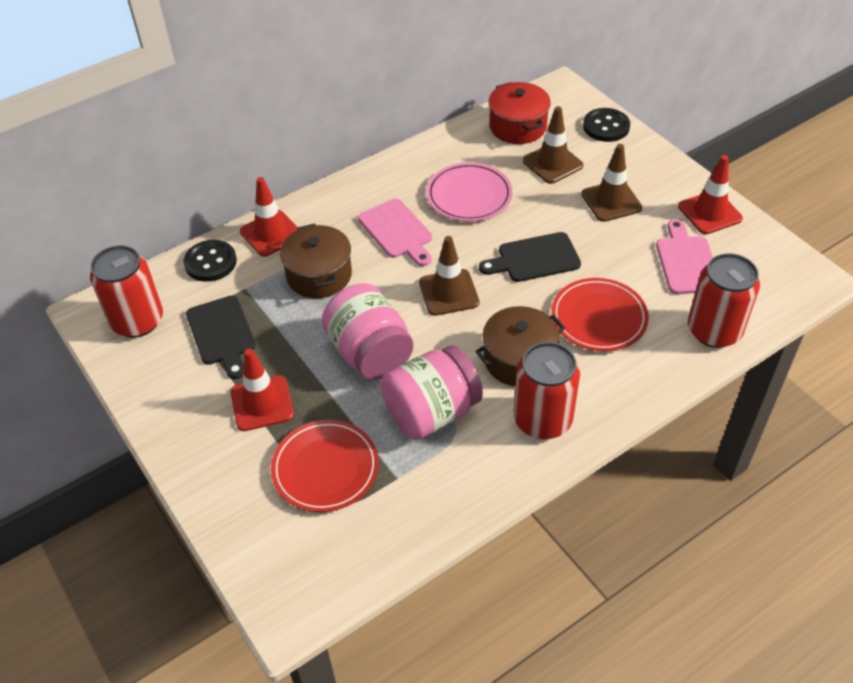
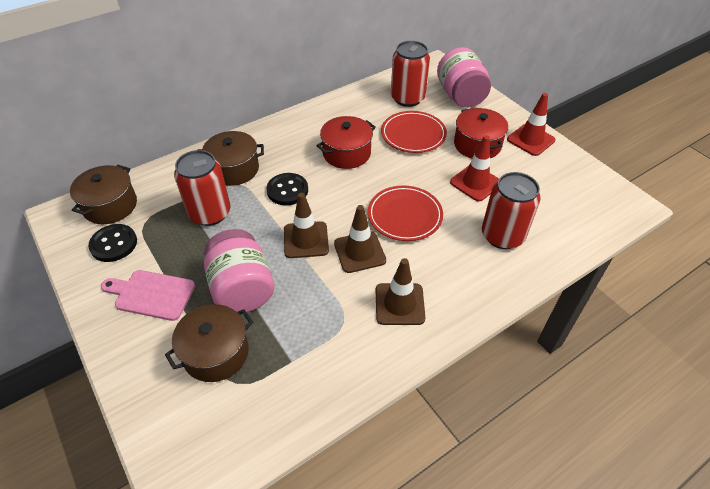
black cutting board: 2 -> 0
brown pot: 2 -> 3
pink cutting board: 2 -> 1
pink plate: 1 -> 0
red pot: 1 -> 2
red traffic cone: 3 -> 2

